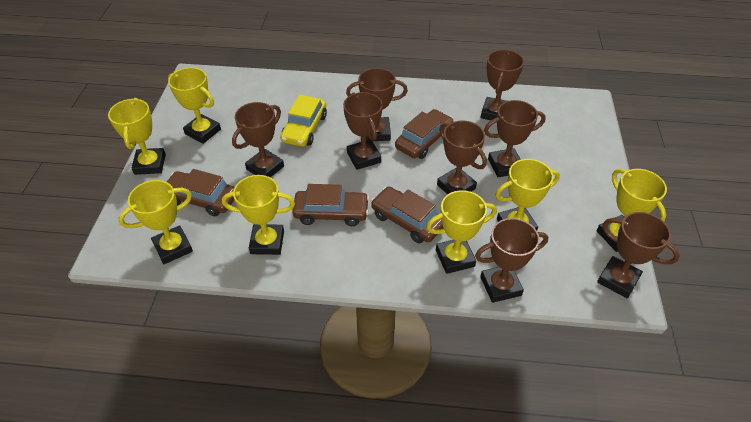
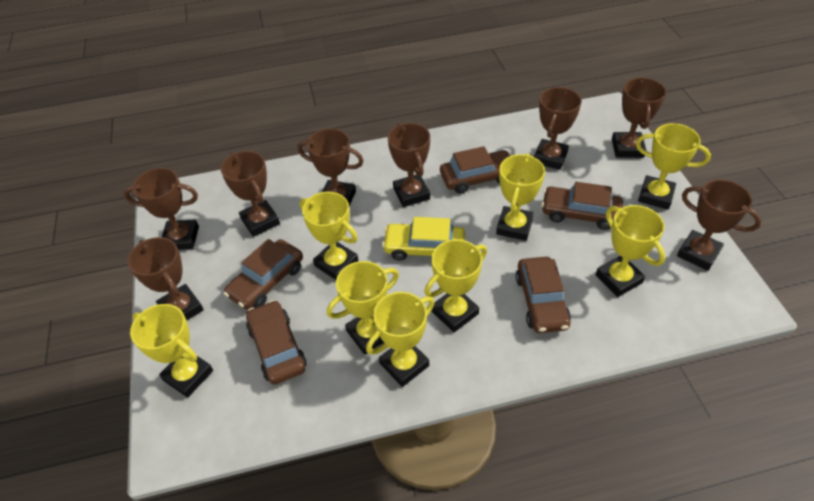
brown car: 4 -> 5
yellow trophy: 7 -> 8

